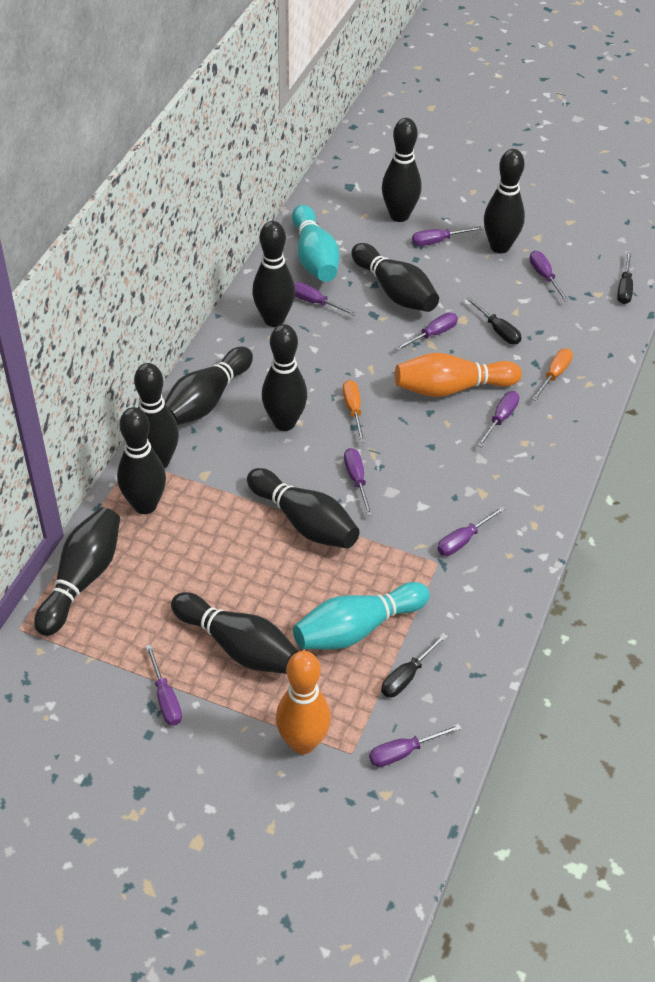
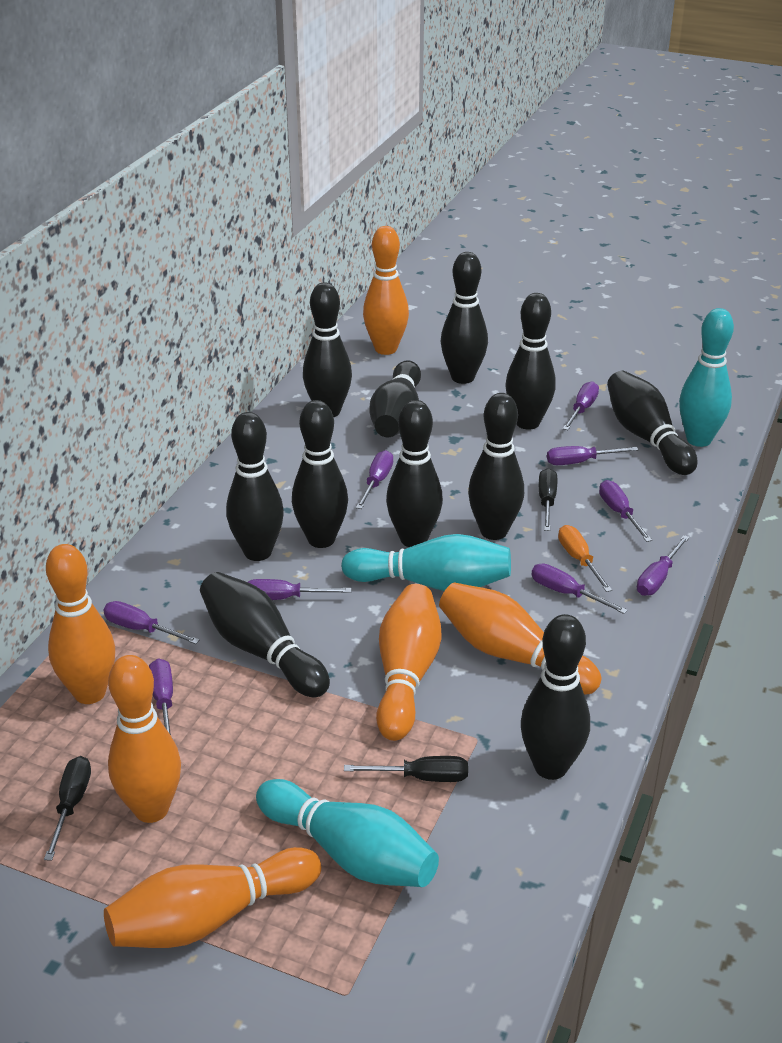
orange bowling pin: 2 -> 6
orange screwdriver: 2 -> 1
turquoise bowling pin: 2 -> 3

